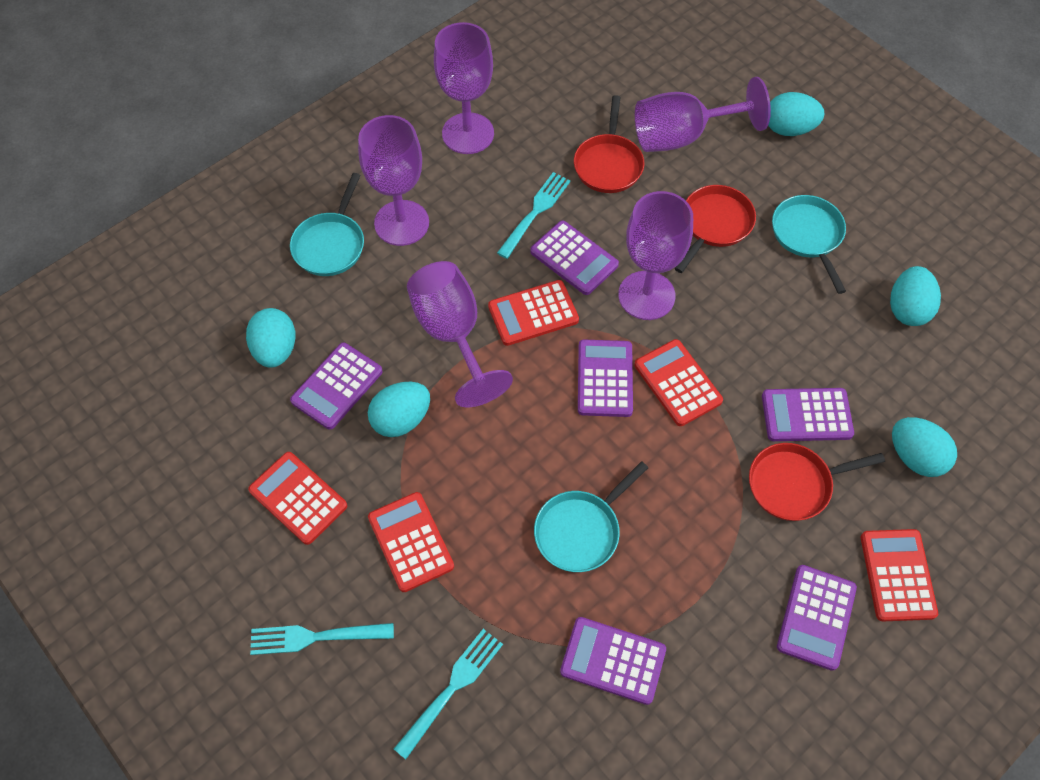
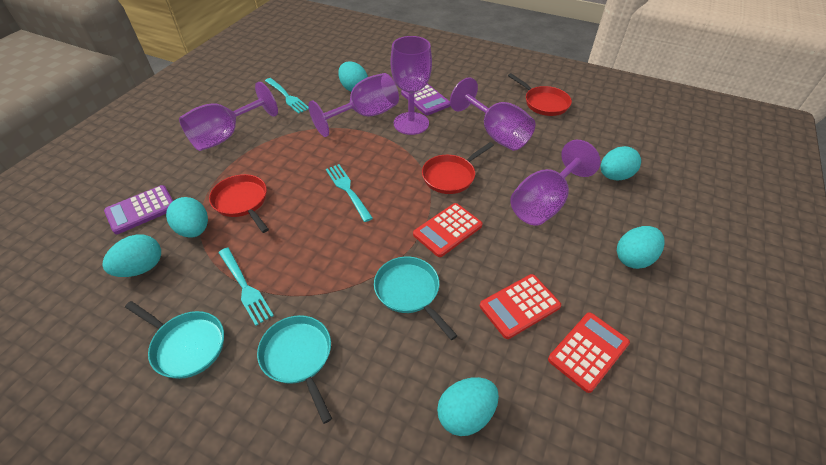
purple calculator: 6 -> 2
red calculator: 5 -> 3
turquoise egg: 5 -> 6

